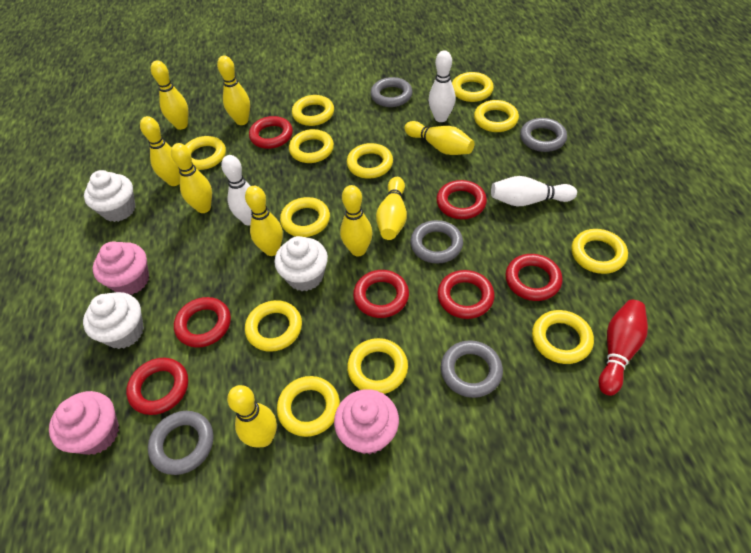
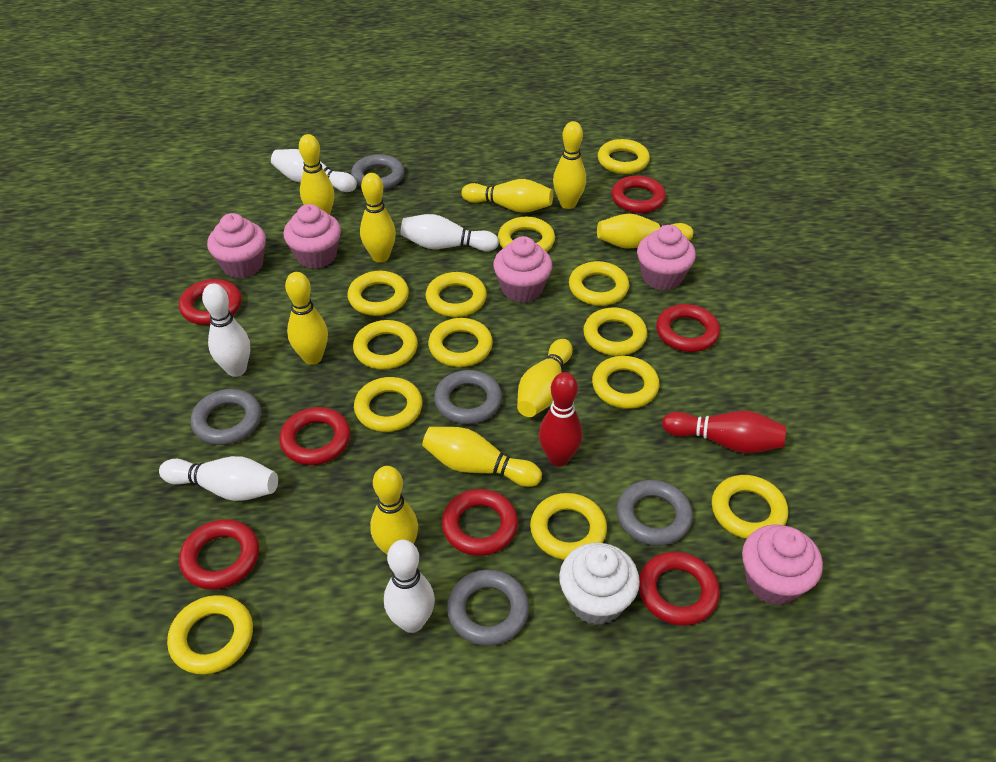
pink cupcake: 3 -> 5
red bowling pin: 1 -> 2
white bowling pin: 3 -> 5
white cupcake: 3 -> 1
yellow ring: 12 -> 13

